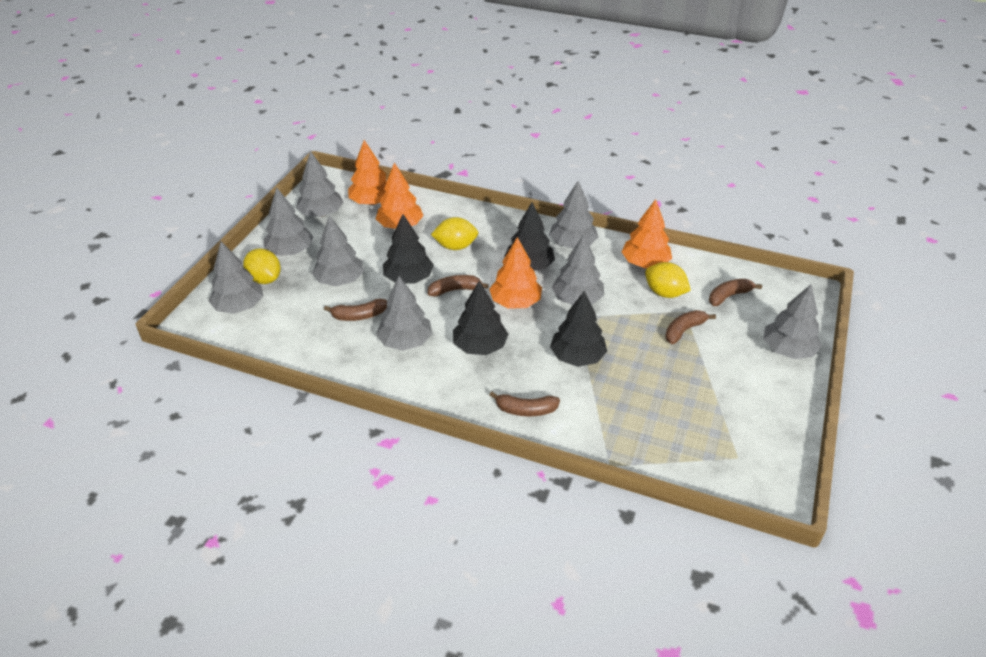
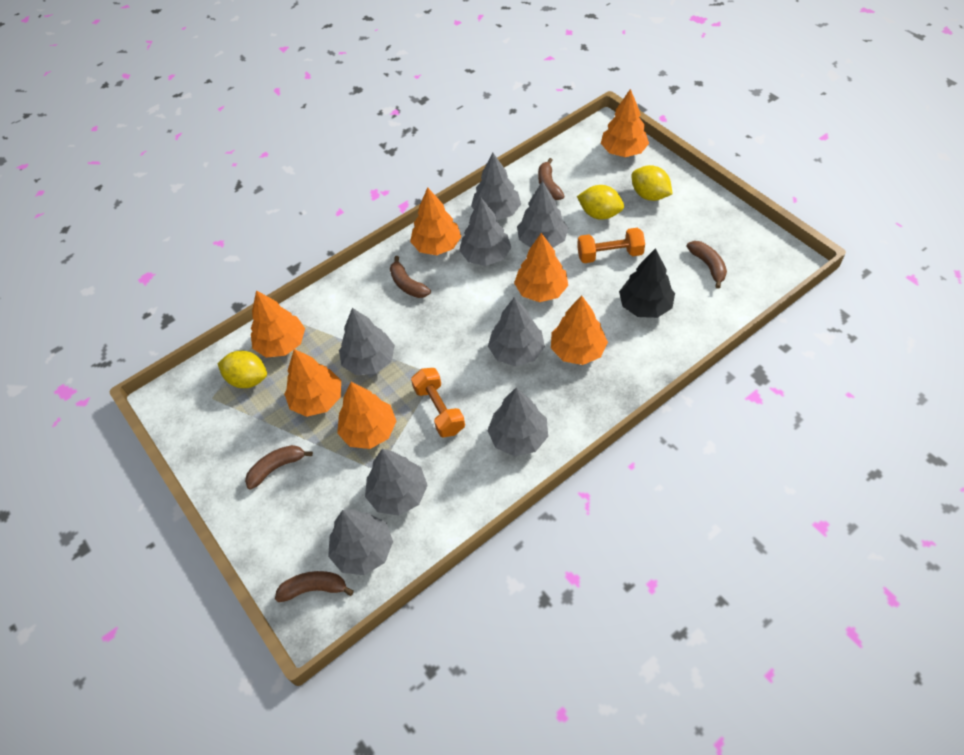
black tree: 4 -> 1
orange dumbbell: 0 -> 2
orange tree: 4 -> 7

